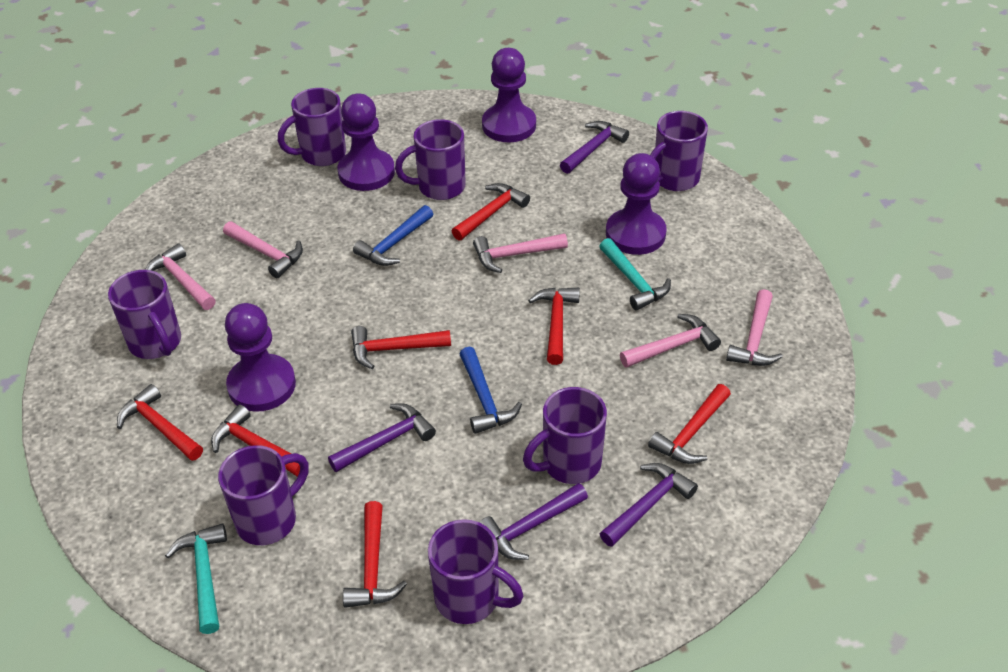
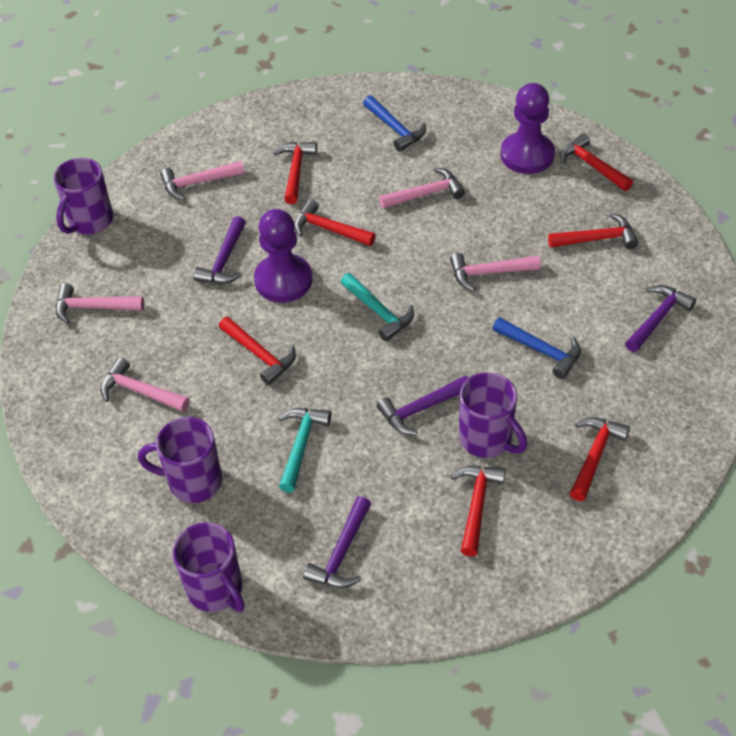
purple mug: 7 -> 4
purple pawn: 4 -> 2

